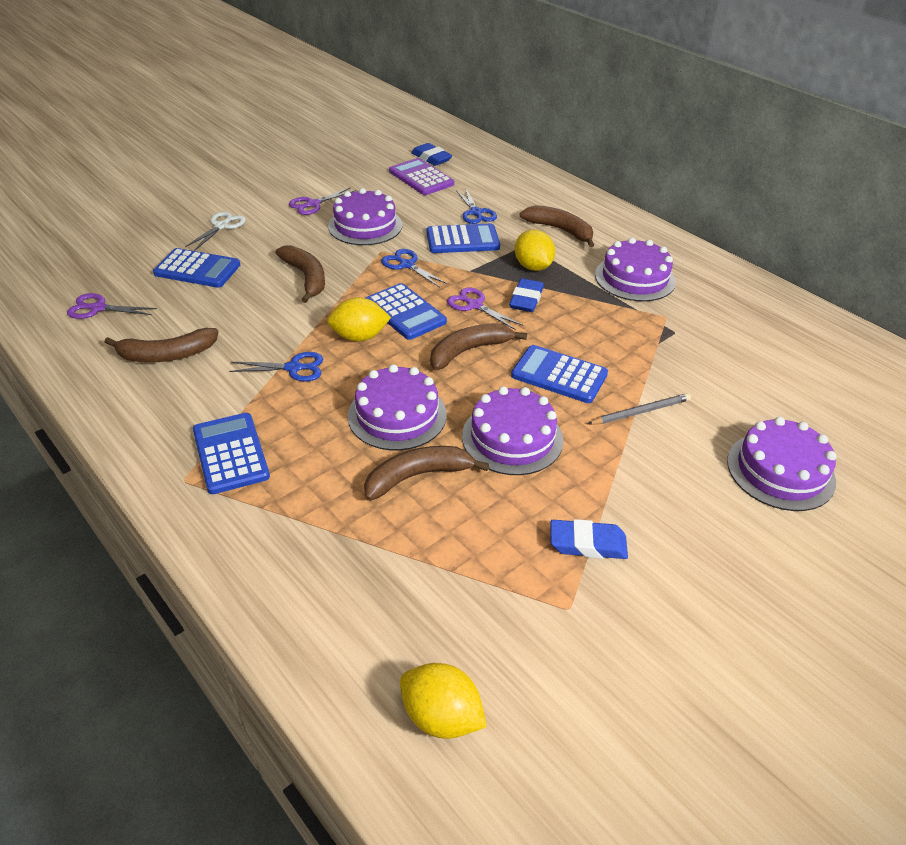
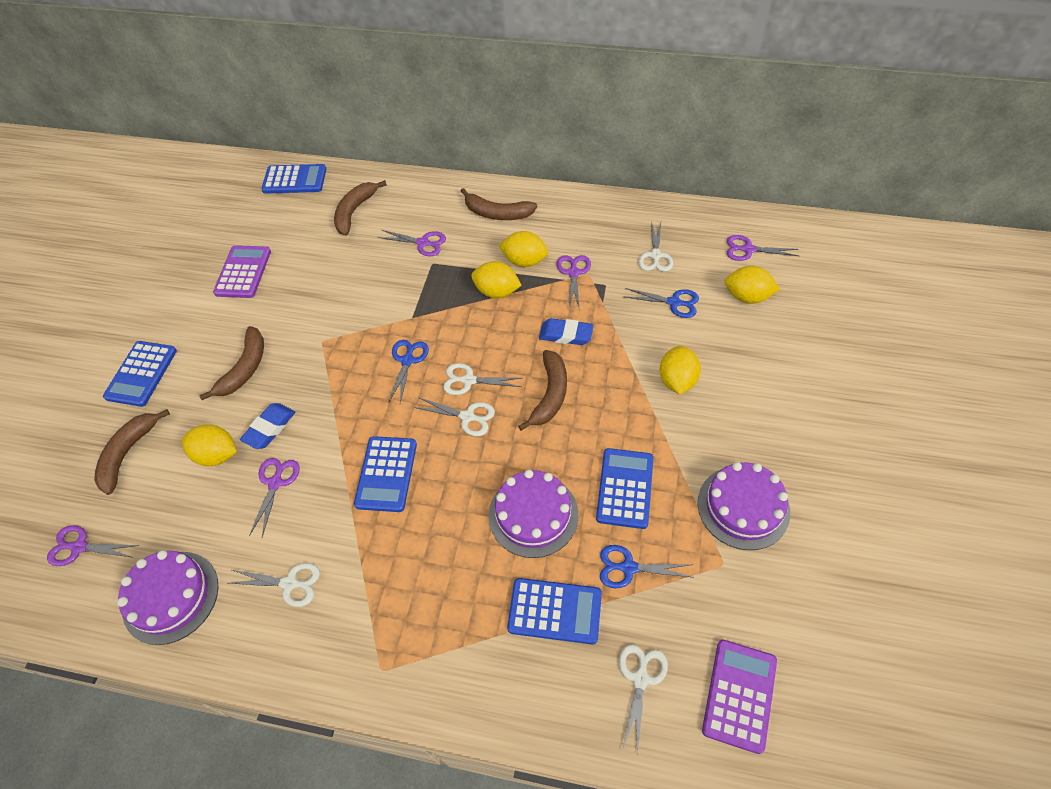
blue eraser: 3 -> 2
grey pencil: 1 -> 0
purple cake: 5 -> 3
purple calculator: 1 -> 2
purple scissors: 3 -> 5
white scissors: 1 -> 5
yellow lemon: 3 -> 5

